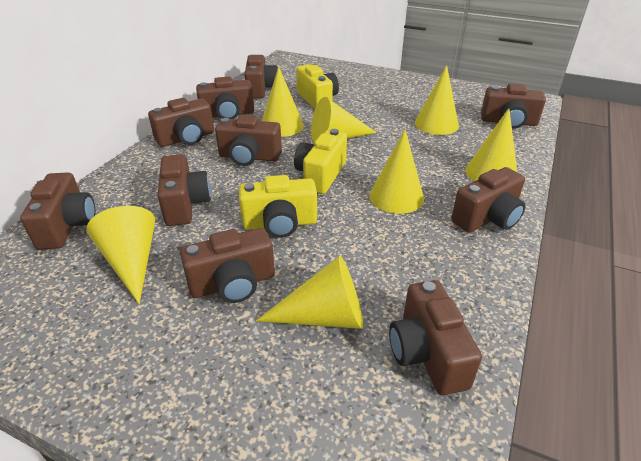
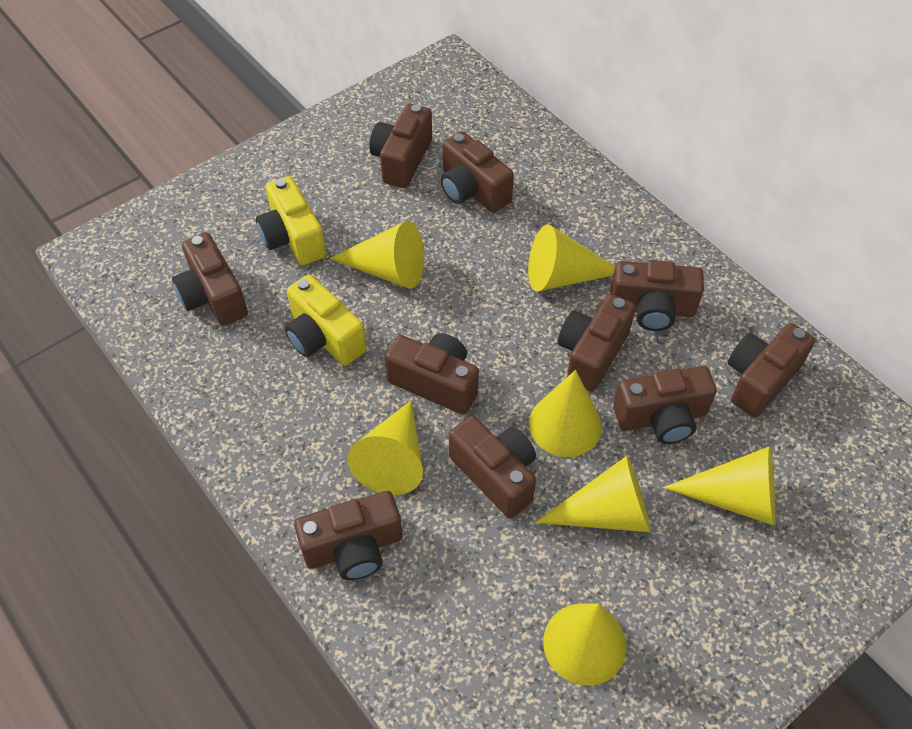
yellow camera: 3 -> 2

